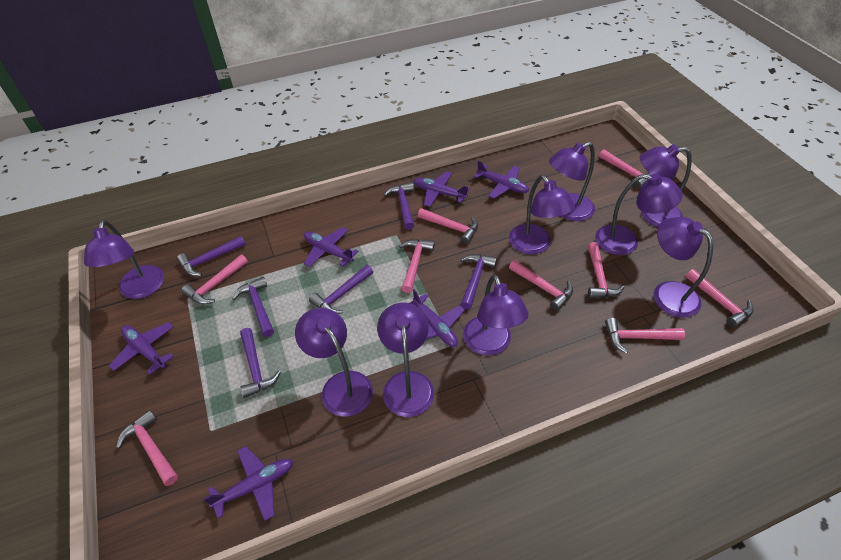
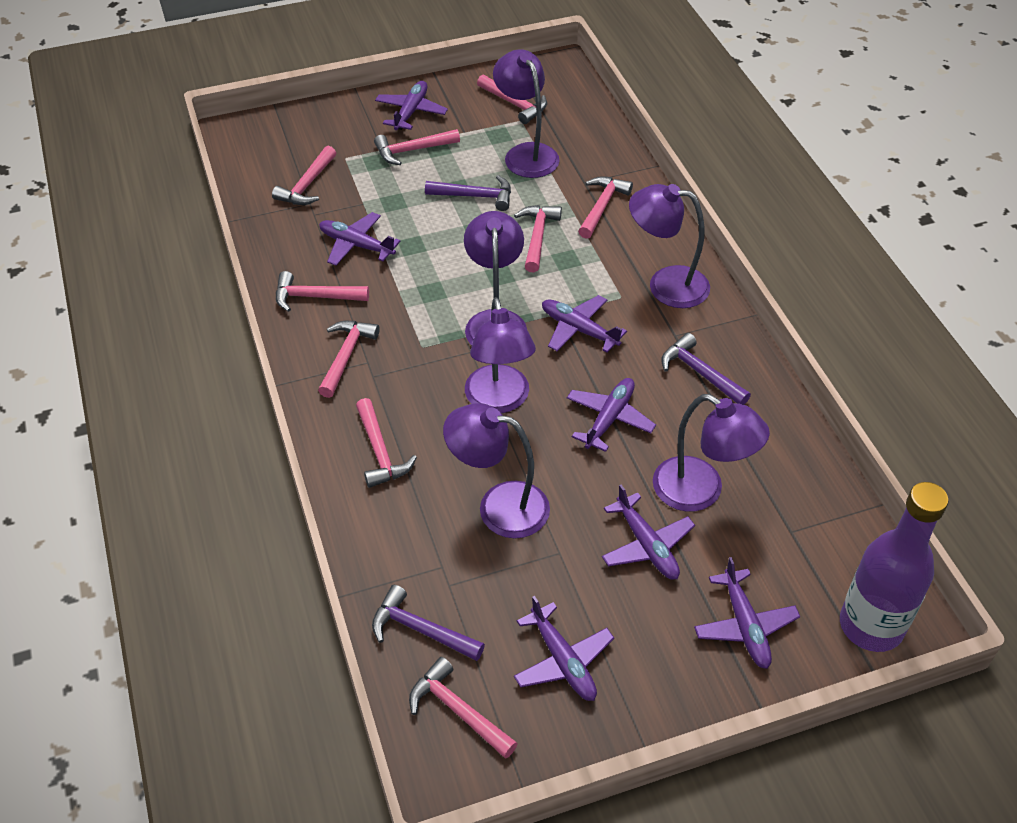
purple bottle: 0 -> 1
purple hammer: 6 -> 3
purple lamp: 9 -> 6
purple plane: 6 -> 7

